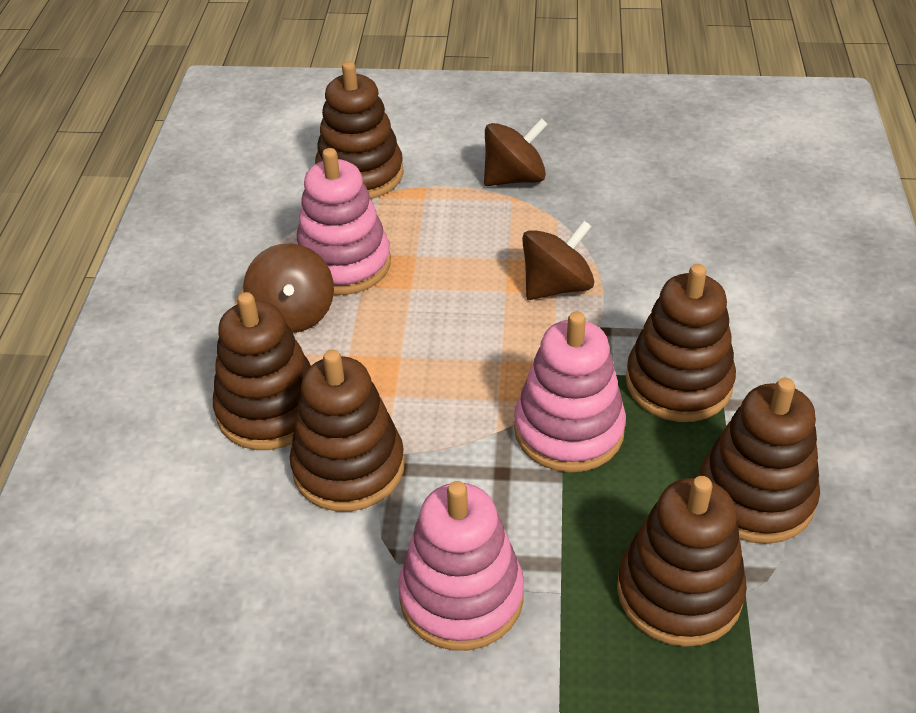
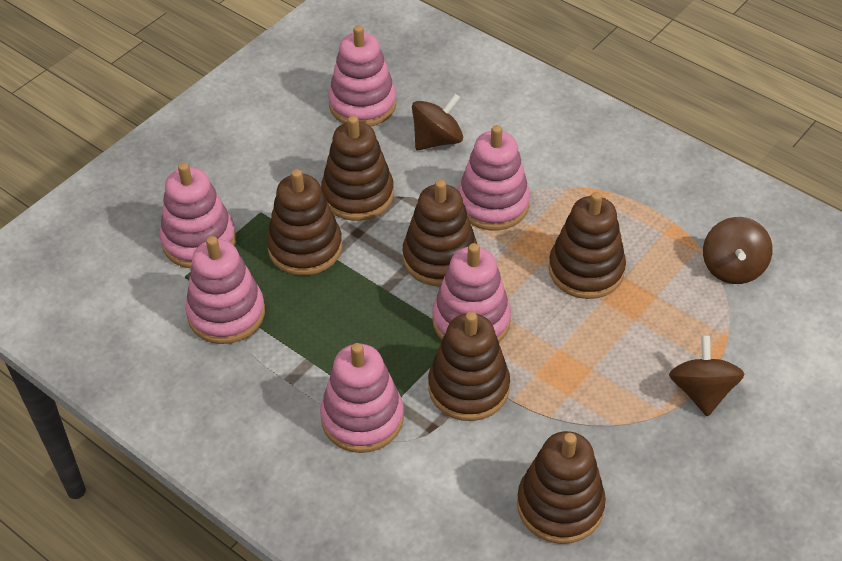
pink stacking toy: 3 -> 6

